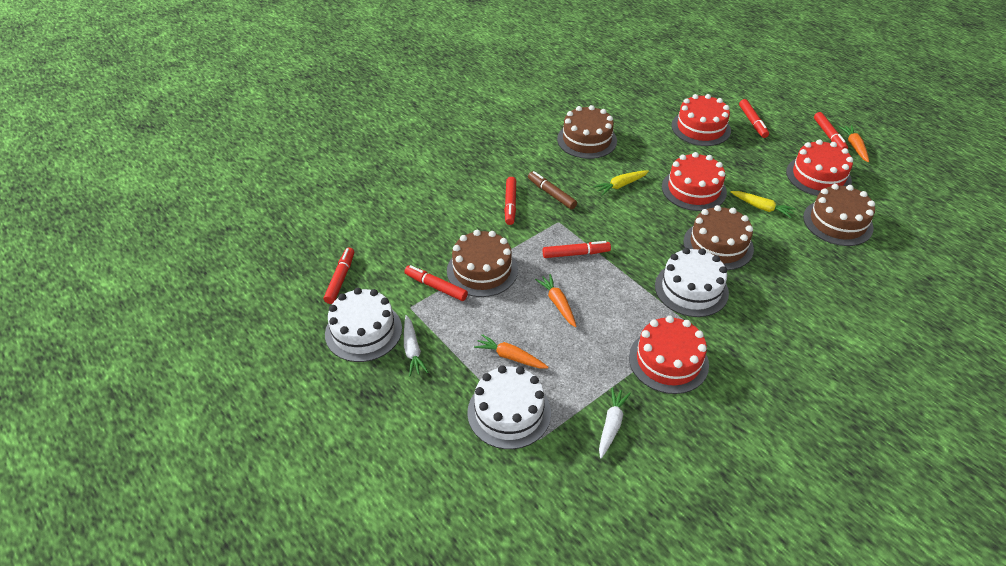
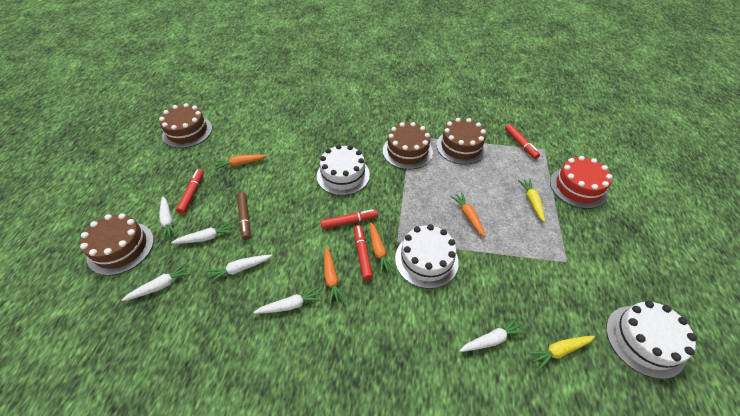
orange carrot: 3 -> 4
red cake: 4 -> 1
red marker: 6 -> 4
white carrot: 2 -> 6

